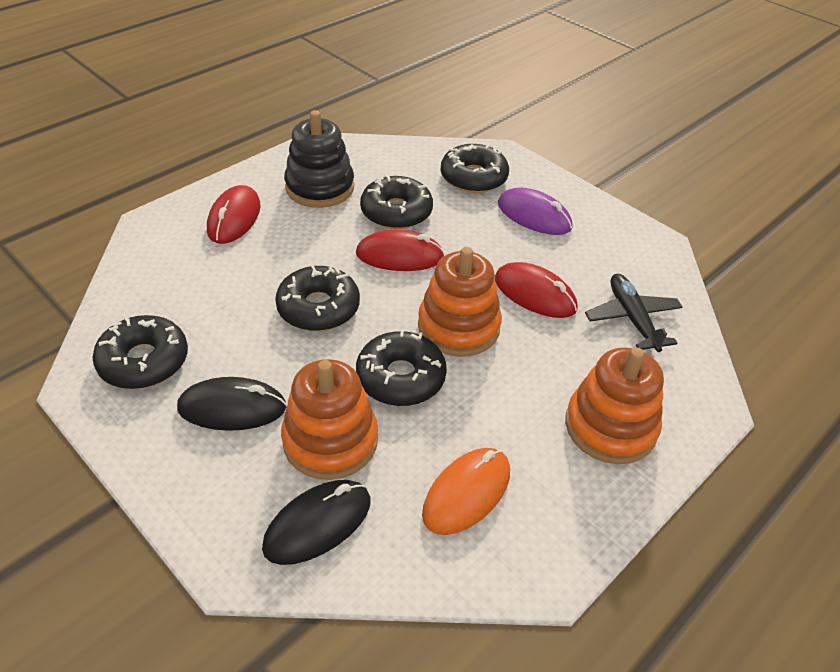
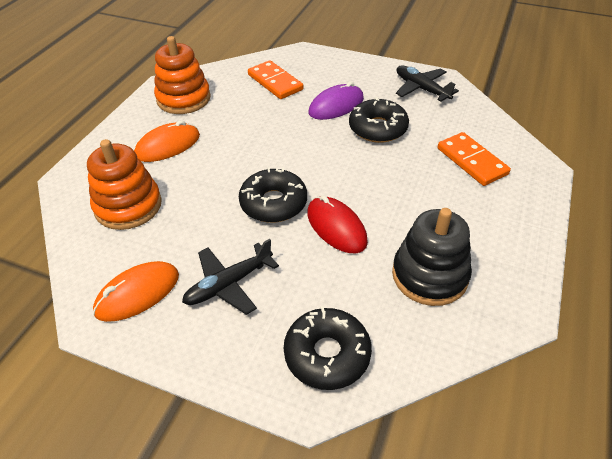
black donut: 5 -> 3
black mouse: 2 -> 0
black plane: 1 -> 2
orange domino: 0 -> 2
orange mouse: 1 -> 2
orange stacking toy: 3 -> 2
red mouse: 3 -> 1

